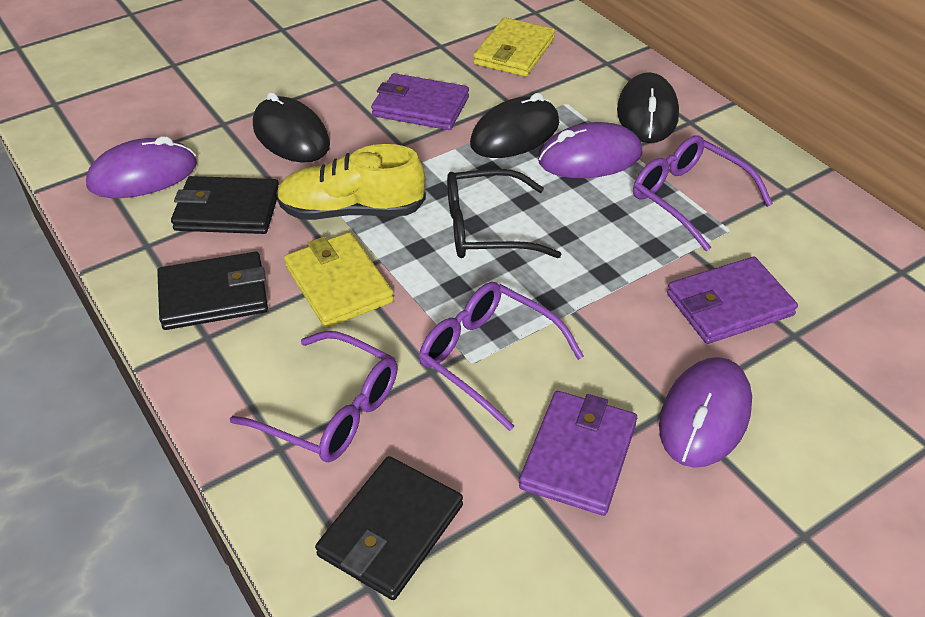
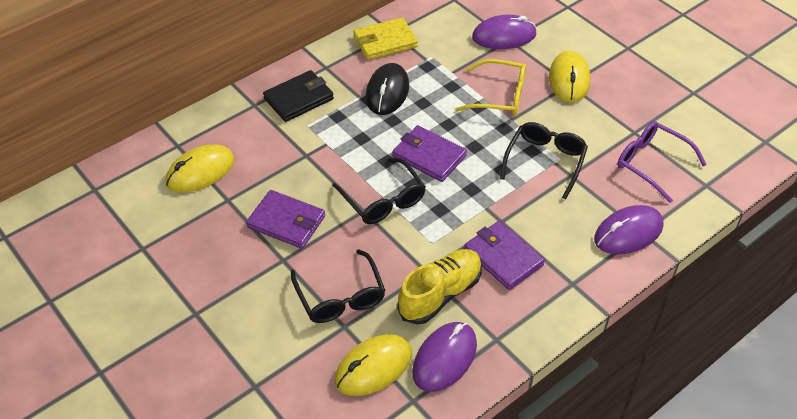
black glasses: 1 -> 3
black mouse: 3 -> 1
black wallet: 3 -> 1
purple glasses: 3 -> 1
yellow glasses: 0 -> 1
yellow mouse: 0 -> 3
yellow wallet: 2 -> 1

